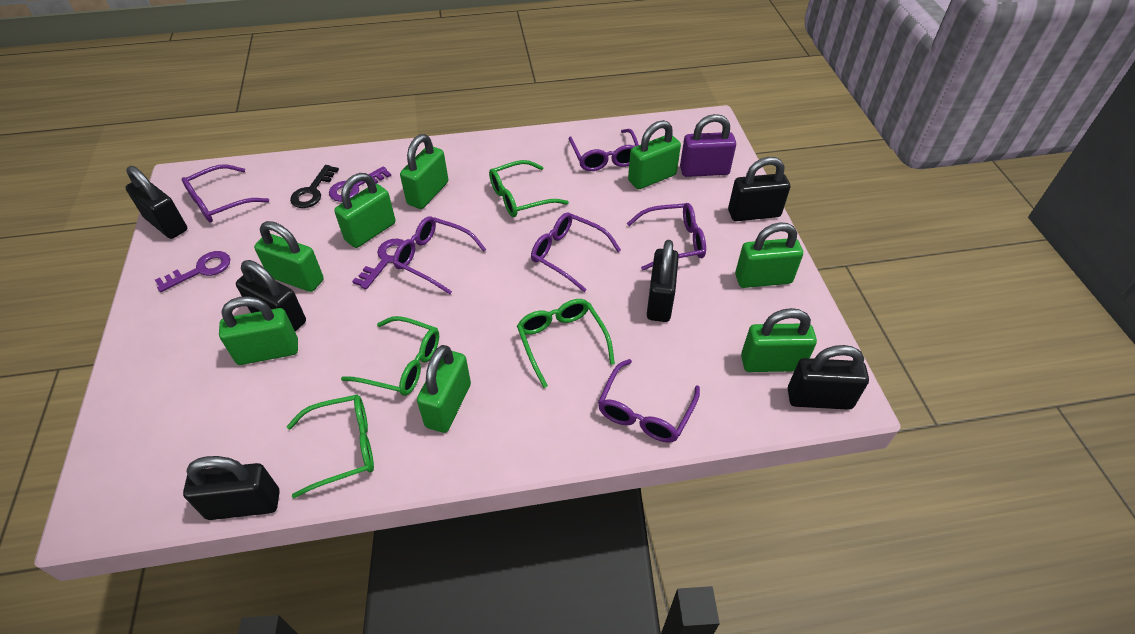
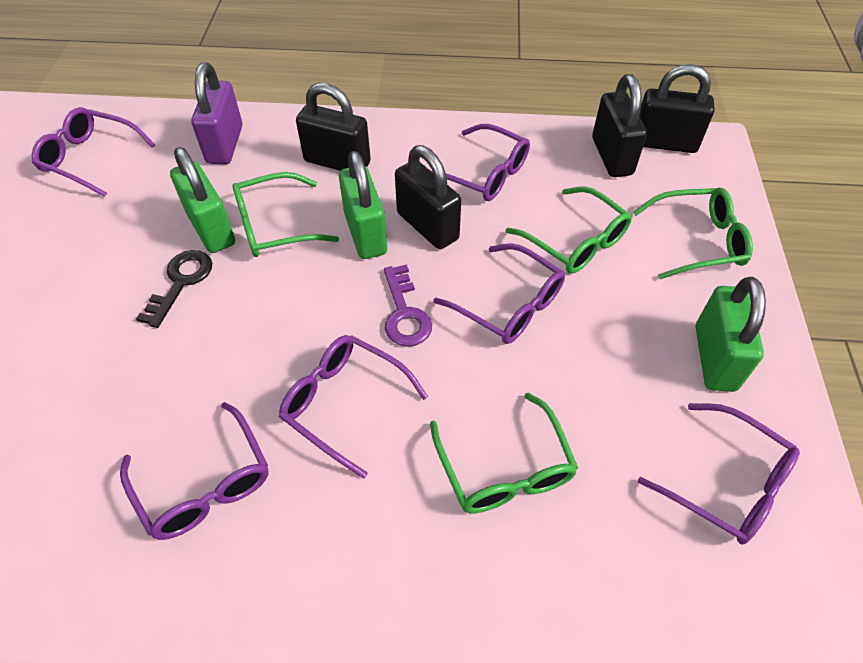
black padlock: 6 -> 4
green padlock: 8 -> 3
purple key: 3 -> 1

